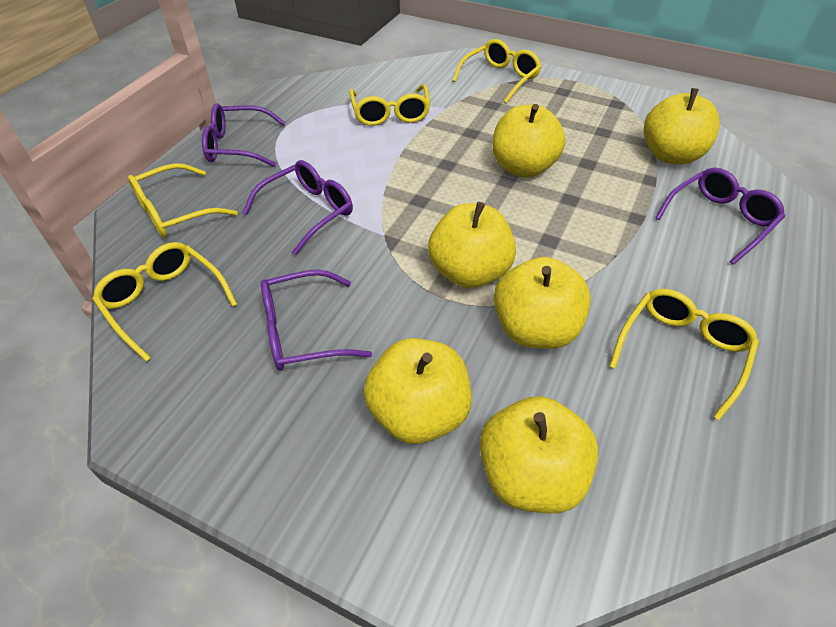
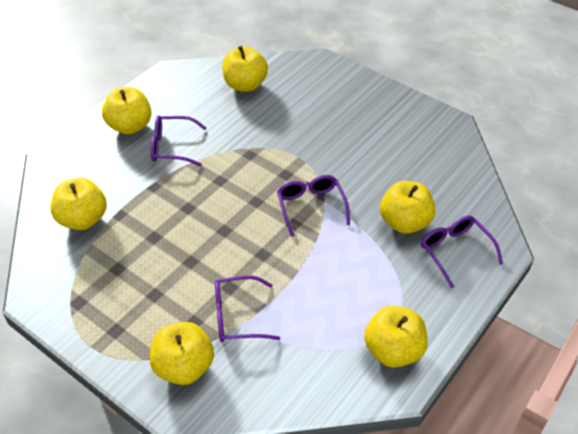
yellow glasses: 5 -> 0

